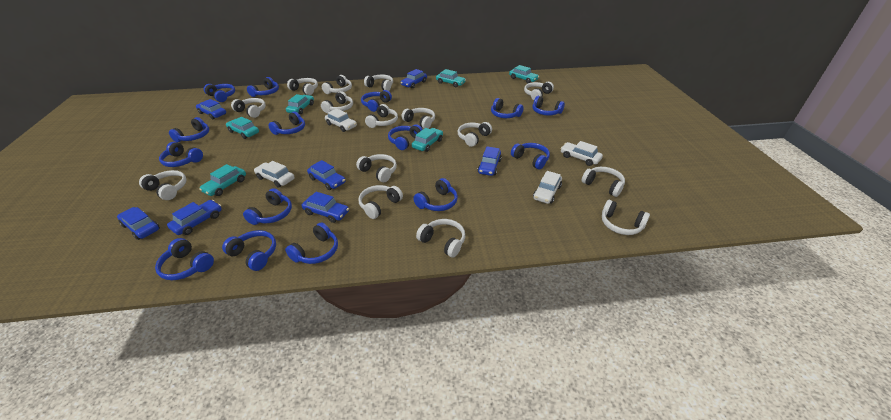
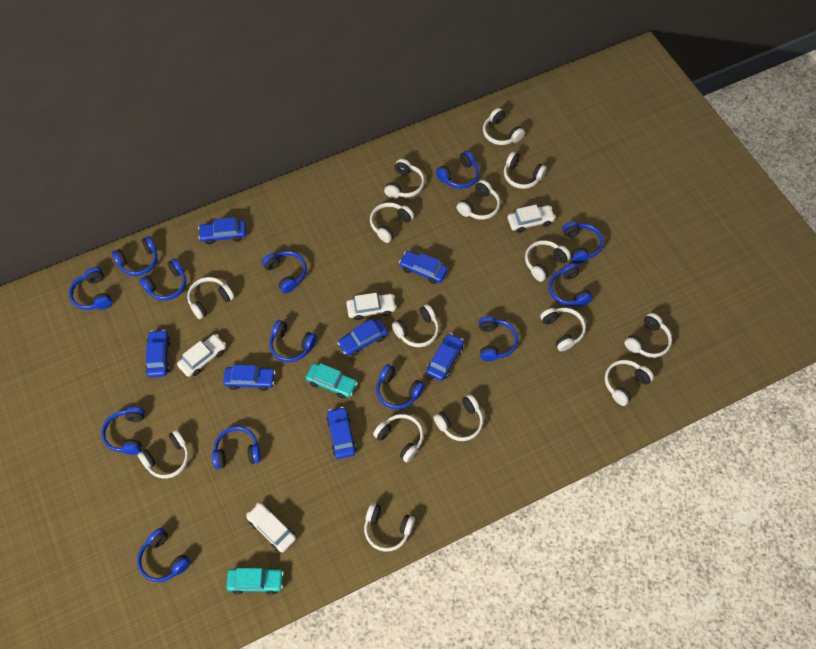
blue headphones: 15 -> 13
turquoise car: 6 -> 2

